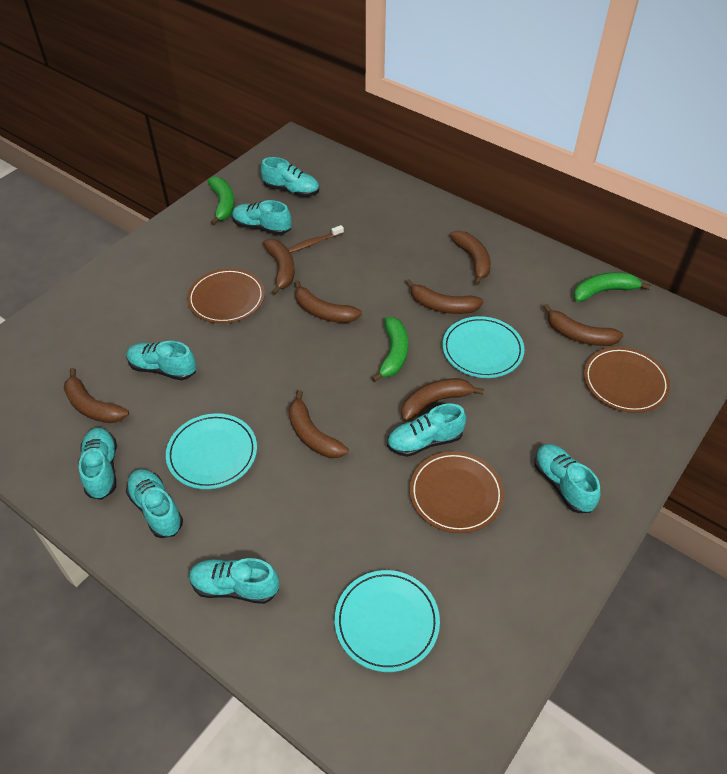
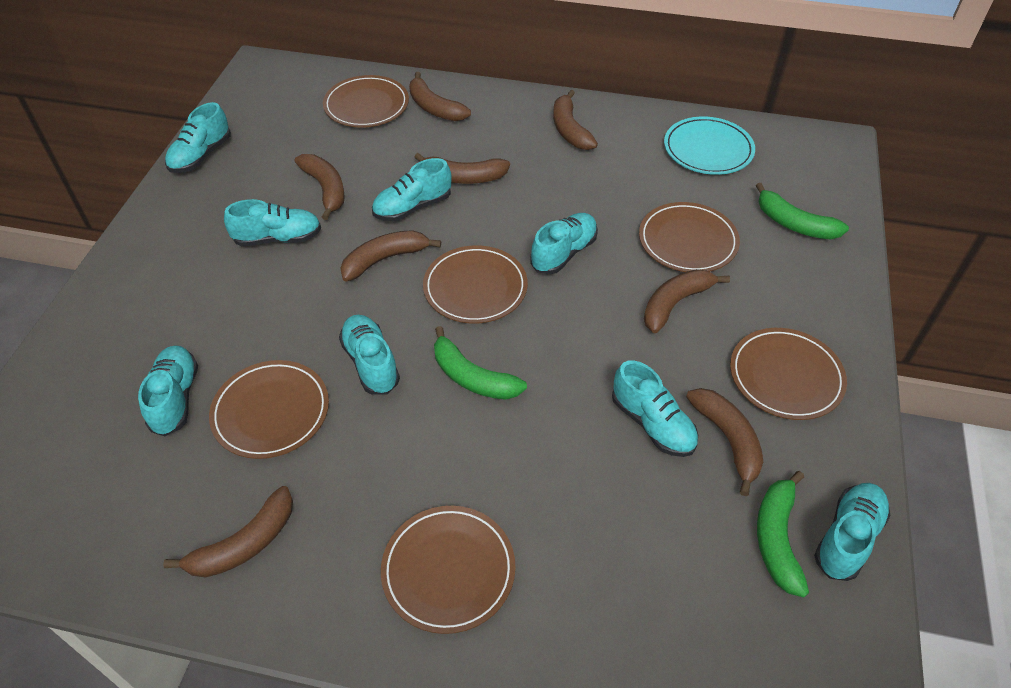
brown plate: 3 -> 6
brown toothbrush: 1 -> 0
turquoise plate: 3 -> 1

